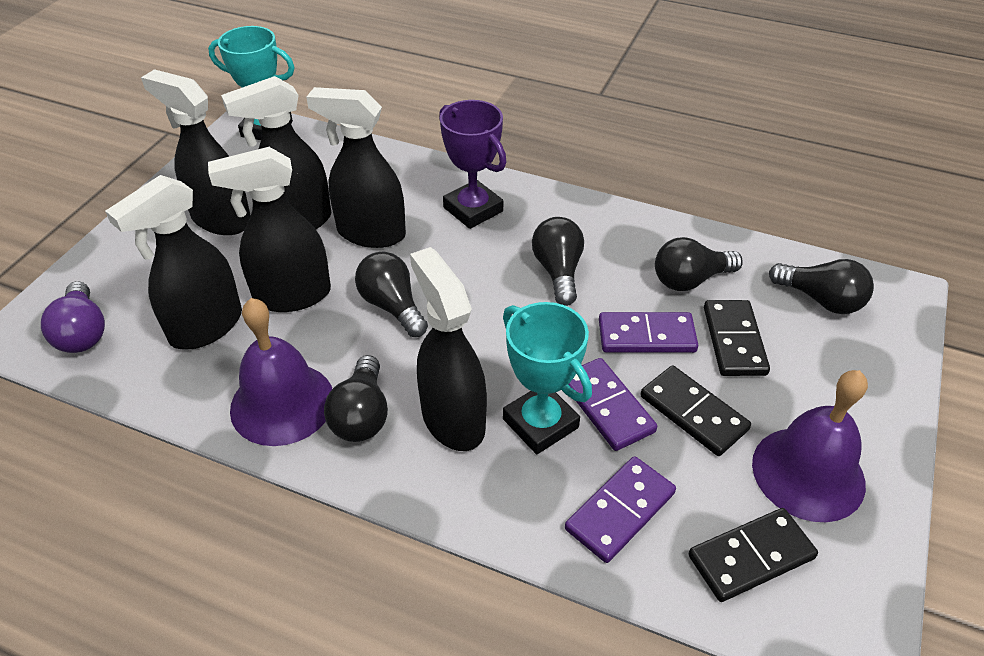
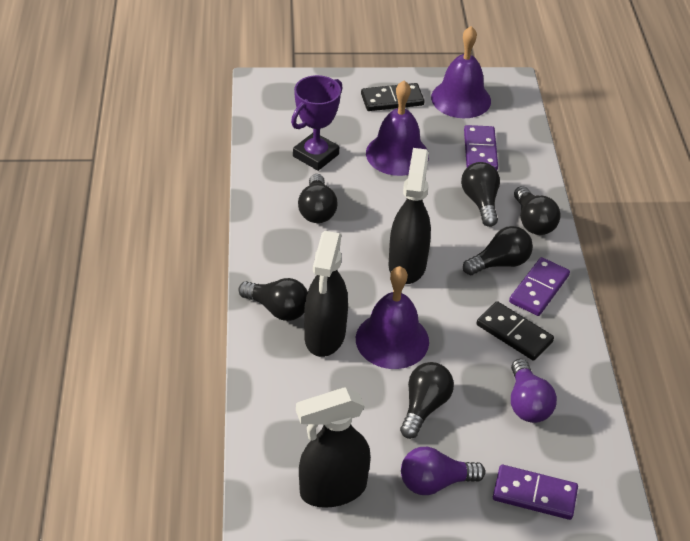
black domino: 3 -> 2
black light bulb: 5 -> 6
black spray bottle: 6 -> 3
purple bell: 2 -> 3
purple light bulb: 1 -> 2
turquoise trophy: 2 -> 0

